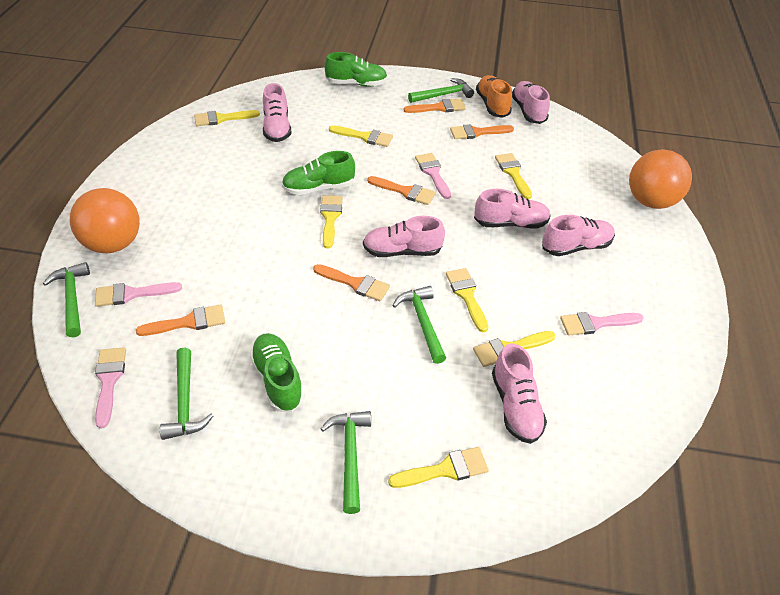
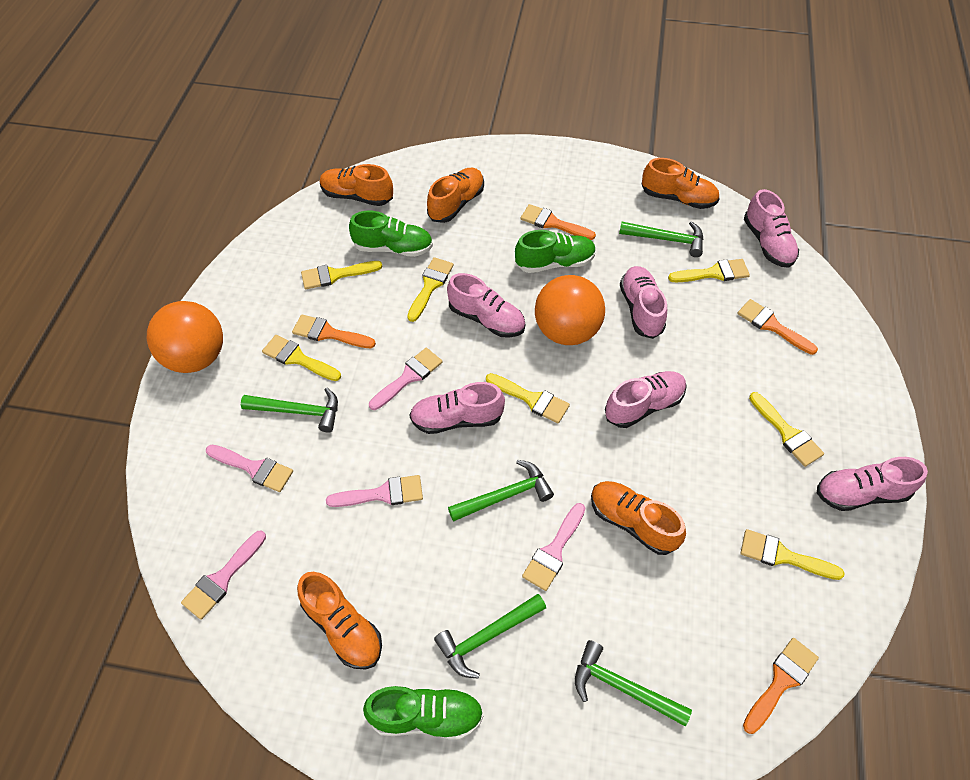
orange brush: 5 -> 4
orange shoe: 1 -> 5
pink brush: 4 -> 5

